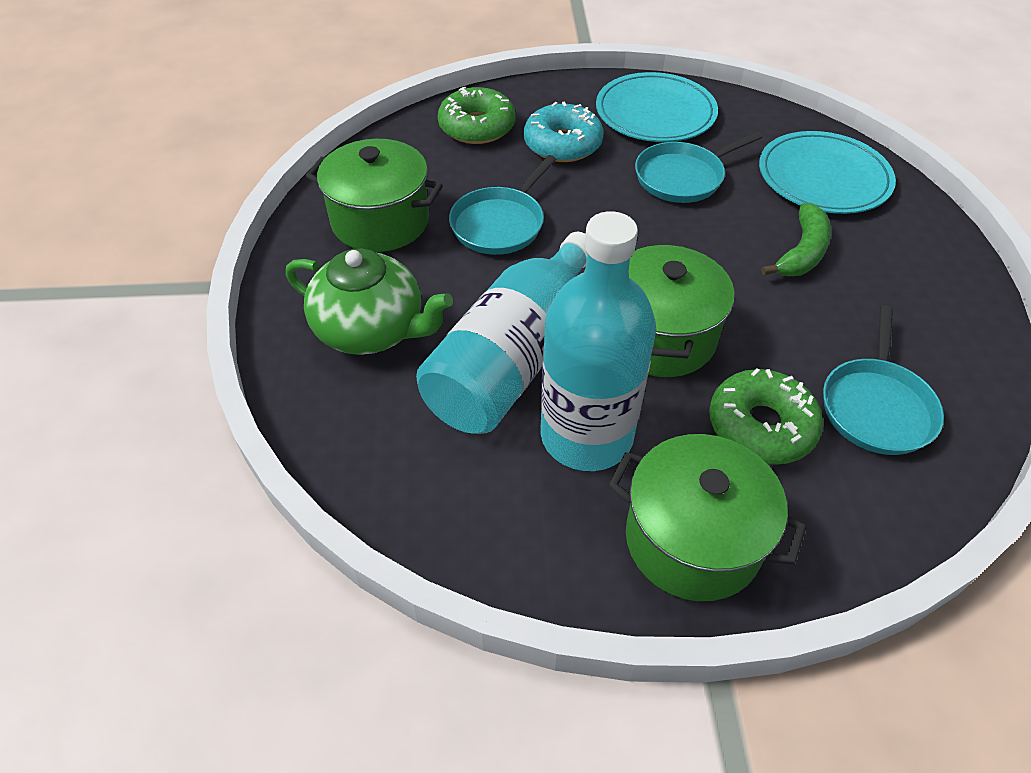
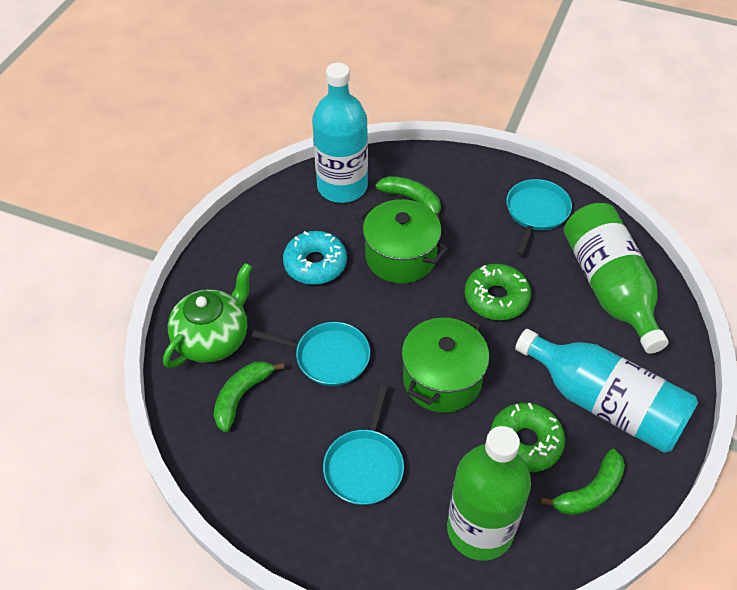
green banana: 1 -> 3
green bottle: 0 -> 2
green pot: 3 -> 2
turquoise plate: 2 -> 0

